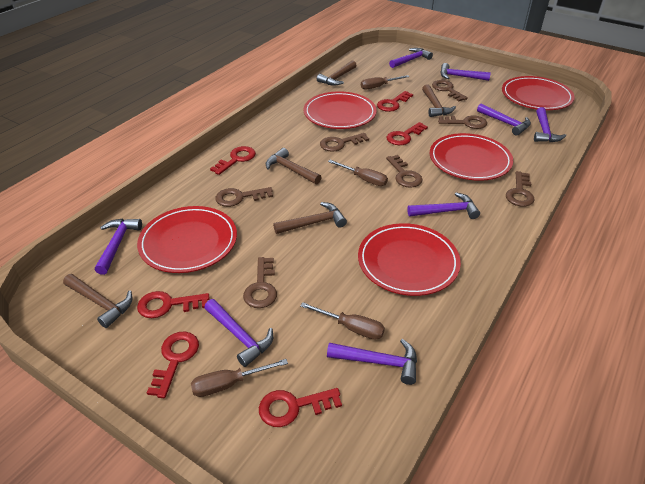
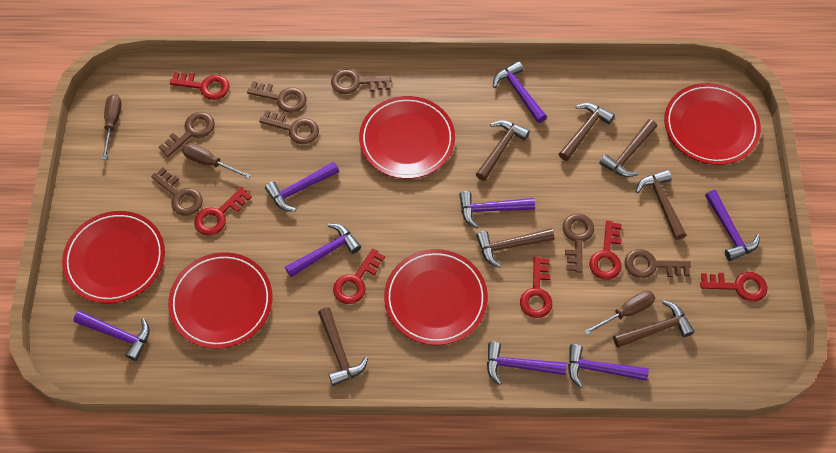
brown hammer: 5 -> 7
brown screwdriver: 4 -> 3

